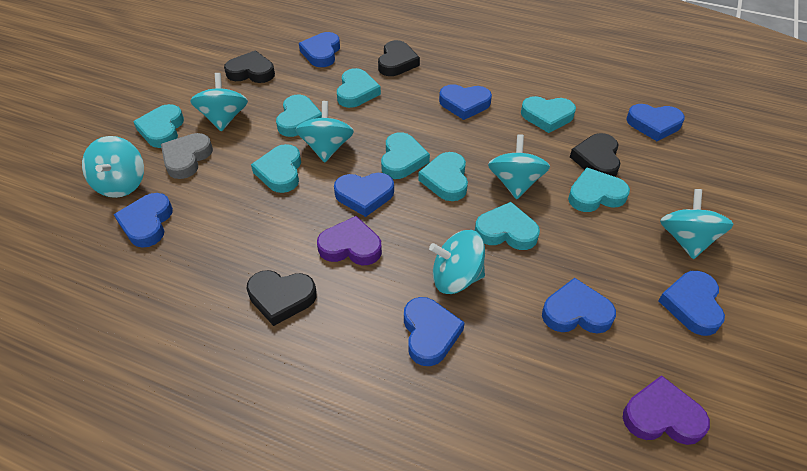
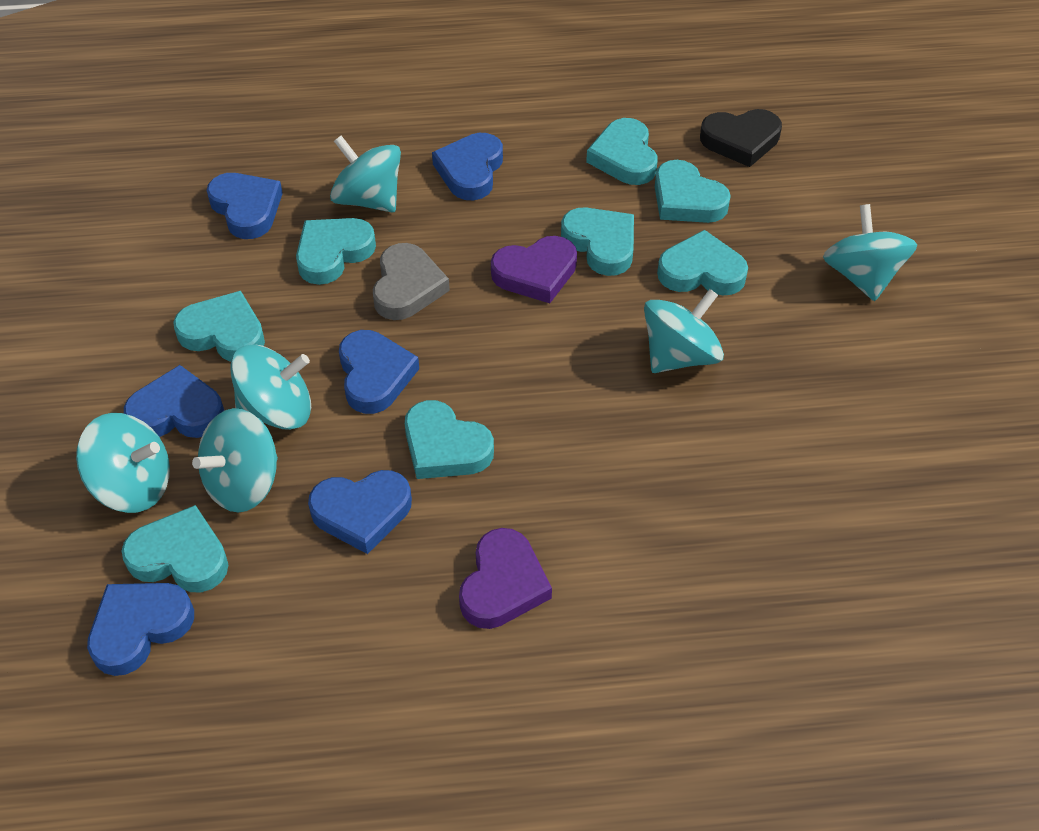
black heart: 4 -> 1
blue heart: 8 -> 6
turquoise heart: 9 -> 8

